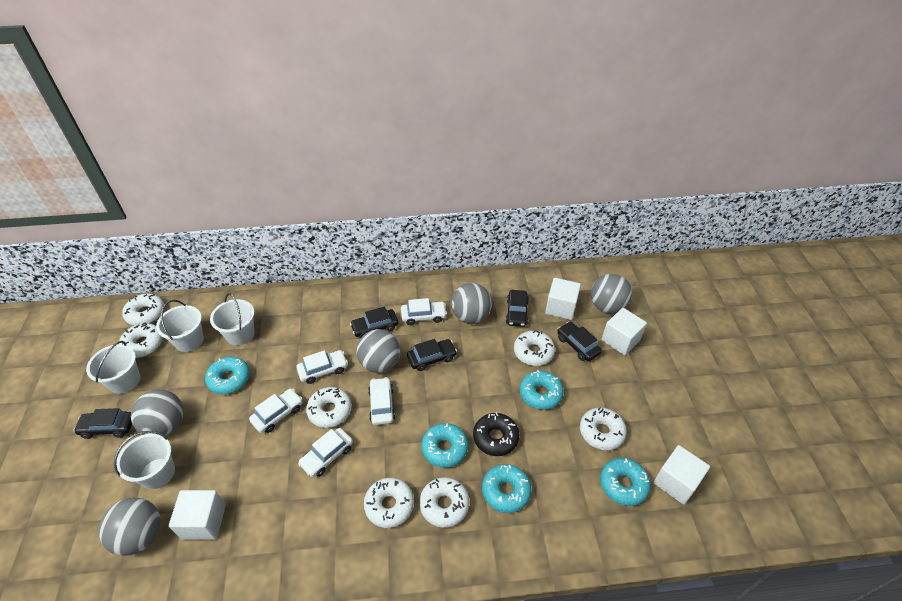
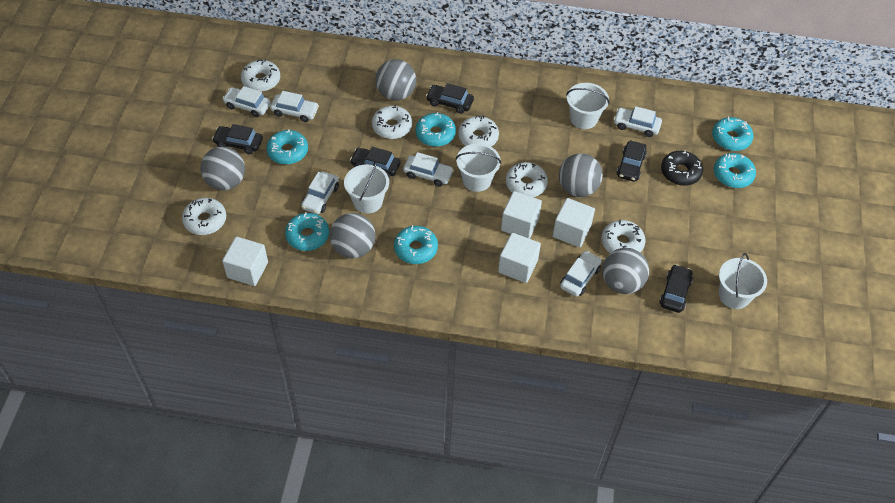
turquoise donut: 5 -> 6
white car: 5 -> 6
white donut: 7 -> 6

